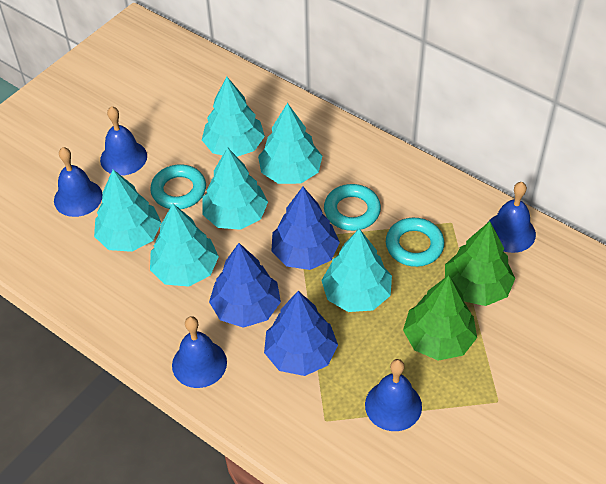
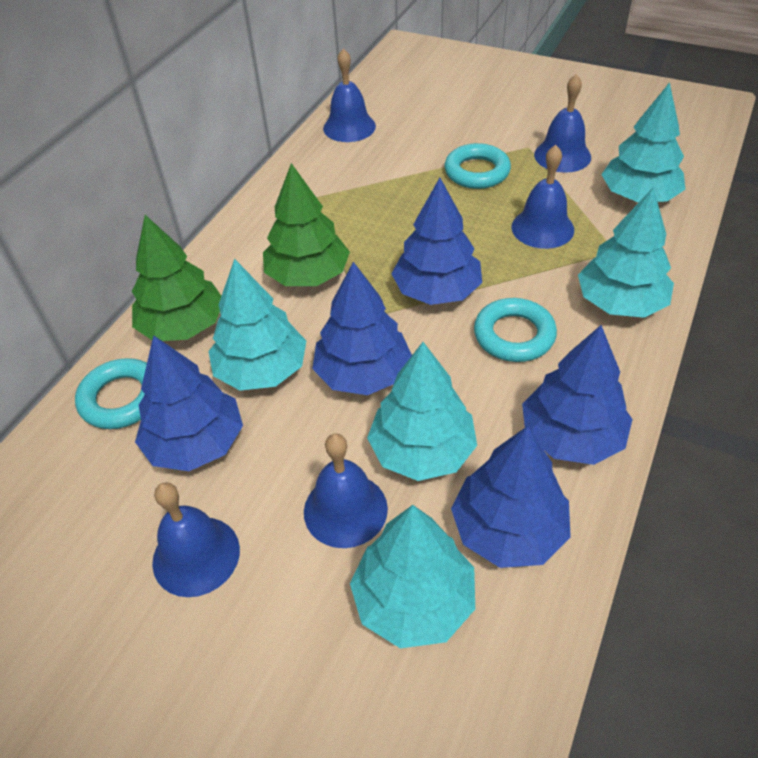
blue tree: 3 -> 5
turquoise tree: 6 -> 5

